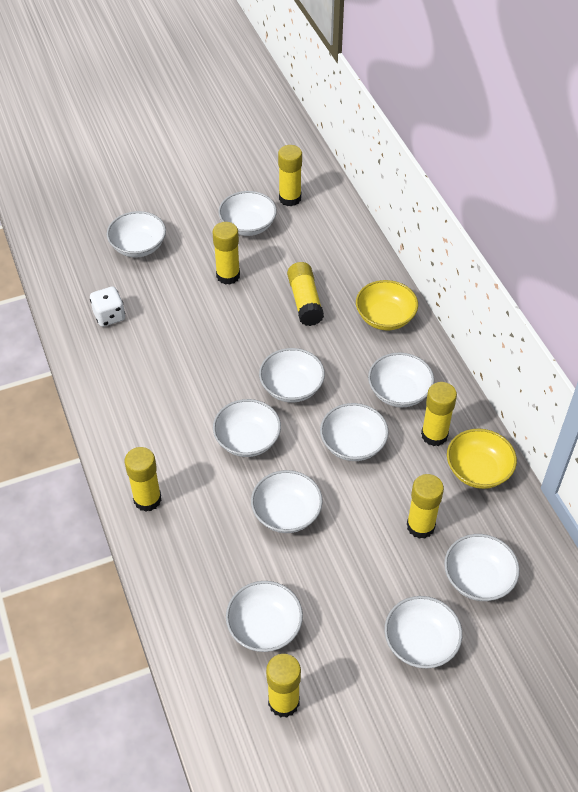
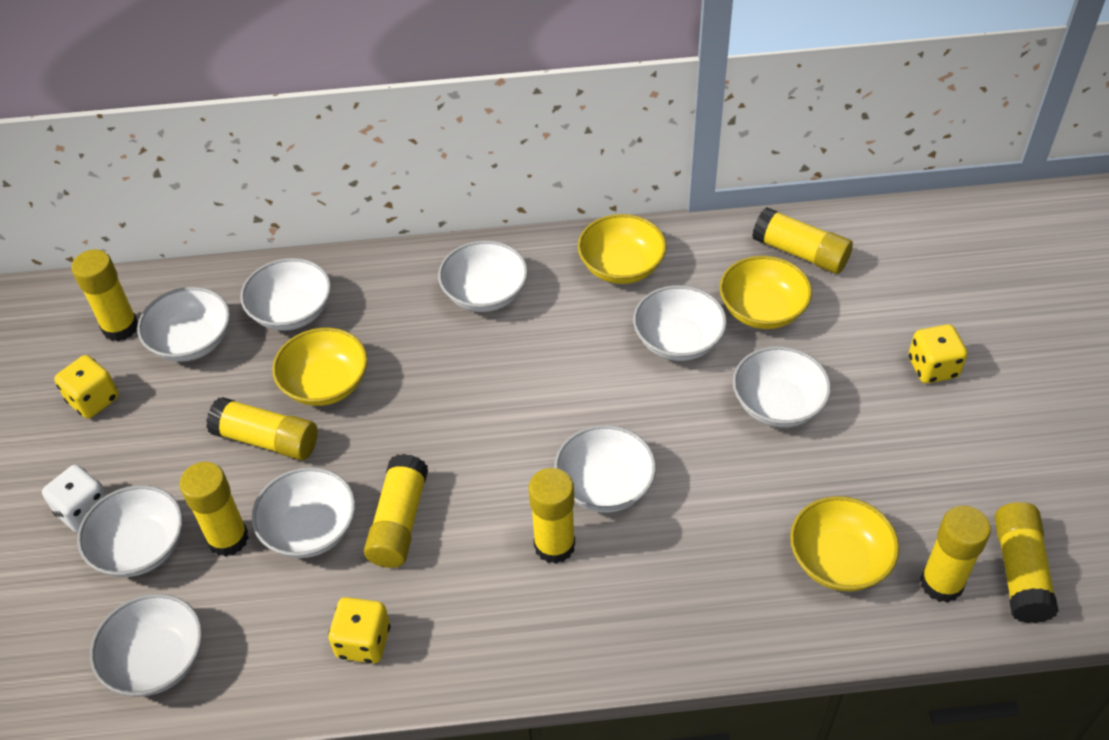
white bowl: 10 -> 9
yellow bowl: 2 -> 4
yellow dice: 0 -> 3
yellow glue stick: 7 -> 8

